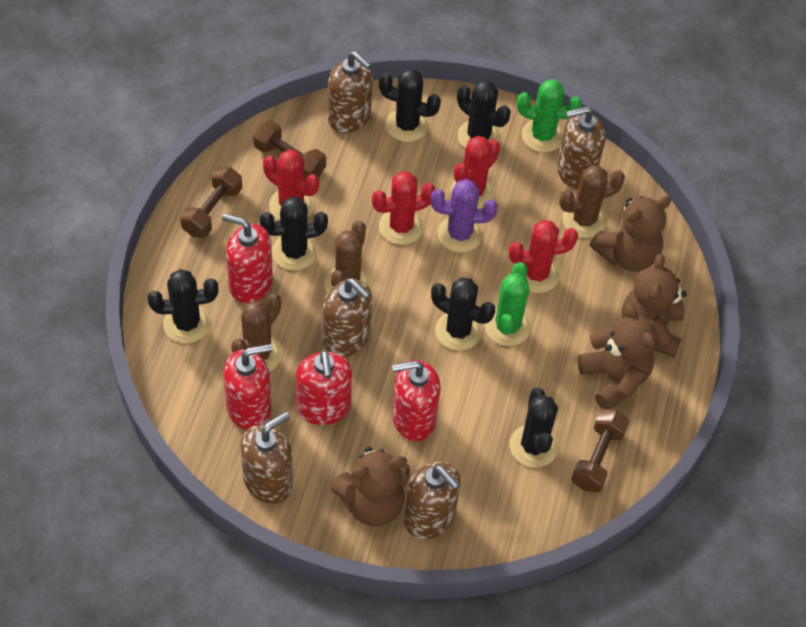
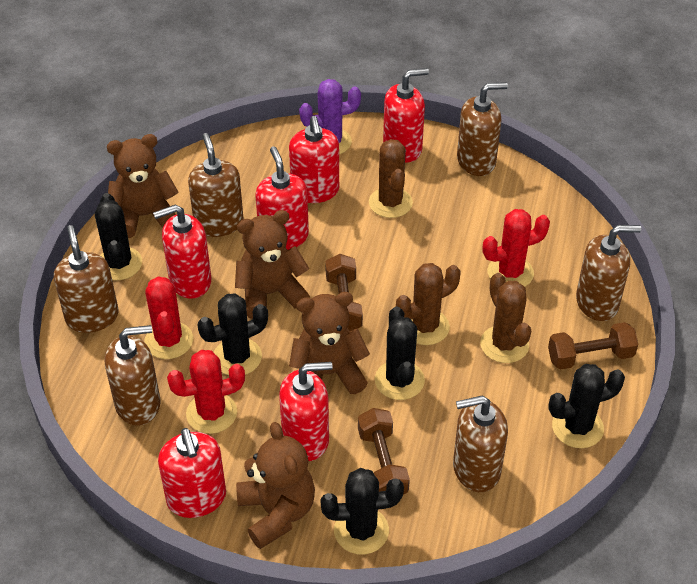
black cactus: 6 -> 5
brown soap dispenser: 5 -> 6
green cactus: 2 -> 0
red cactus: 4 -> 3
red soap dispenser: 4 -> 6

